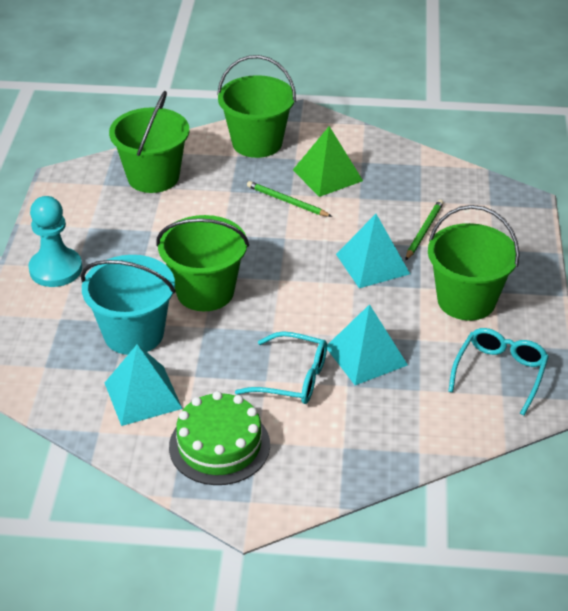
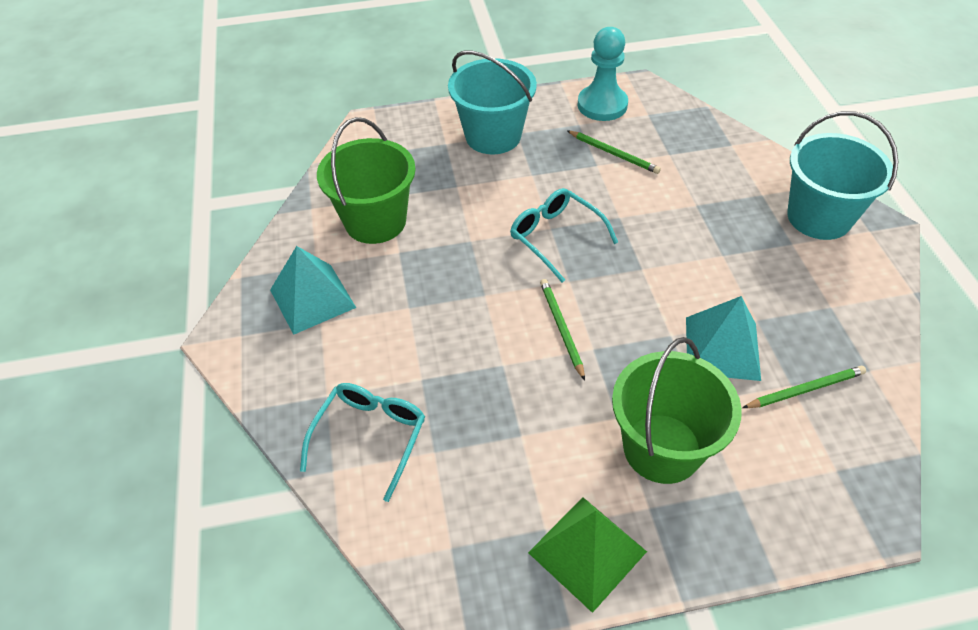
green bucket: 4 -> 2
green cake: 1 -> 0
green pencil: 2 -> 3
turquoise bucket: 1 -> 2
turquoise pyramid: 3 -> 2

